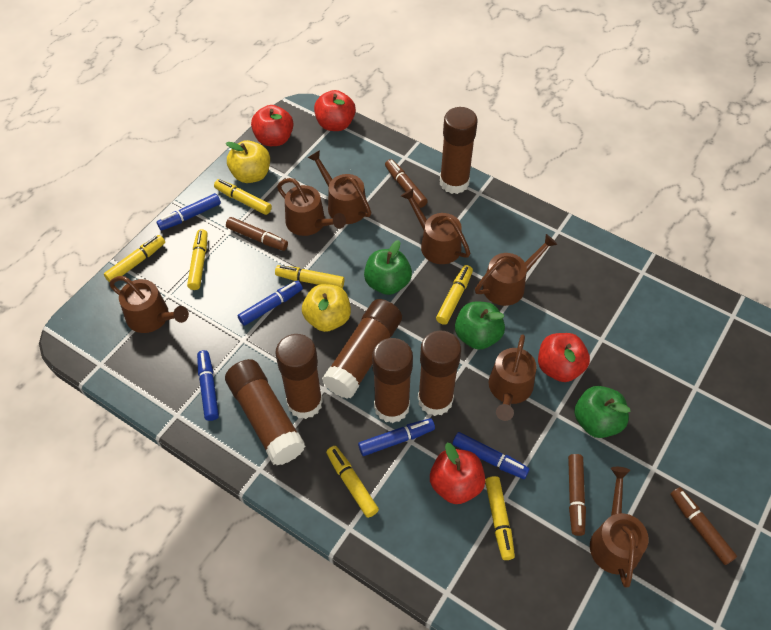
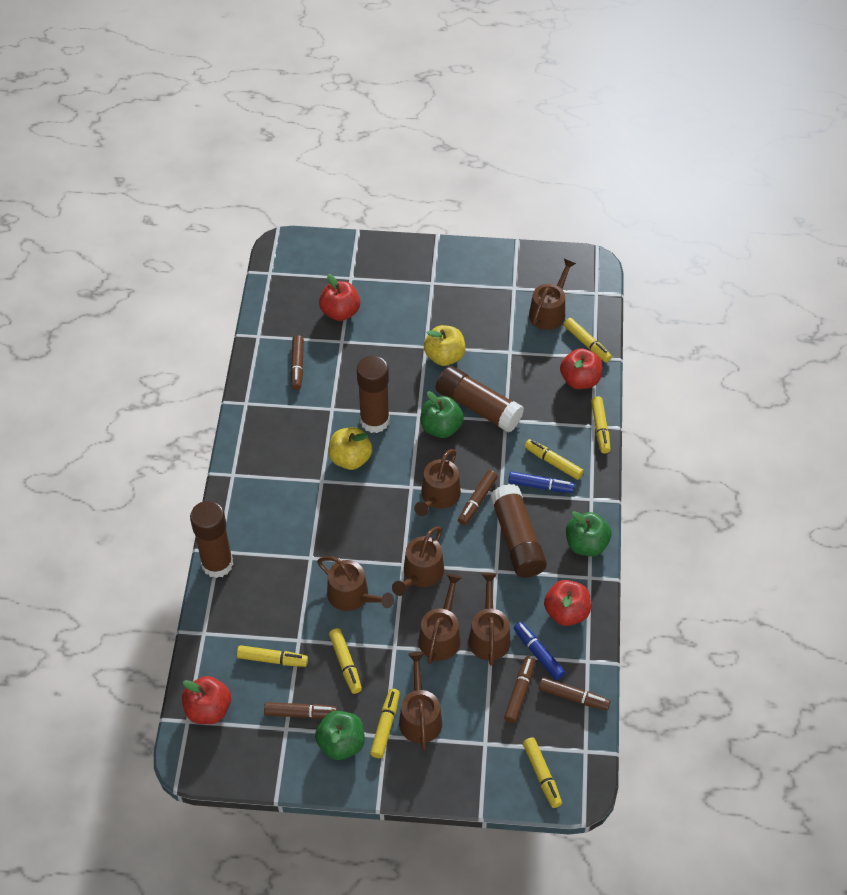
blue marker: 5 -> 2
brown glue stick: 6 -> 4
brown marker: 4 -> 5

